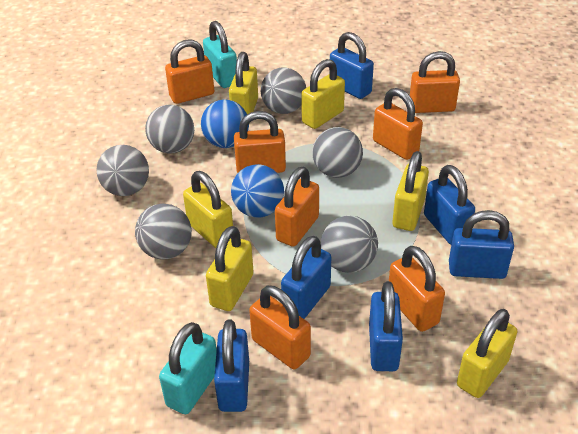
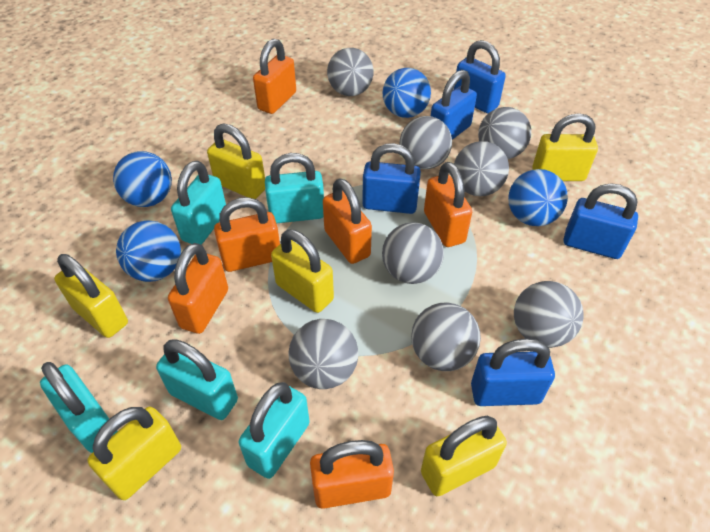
blue ball: 2 -> 4
blue padlock: 6 -> 5
grey ball: 6 -> 8
orange padlock: 7 -> 6
turquoise padlock: 2 -> 5

